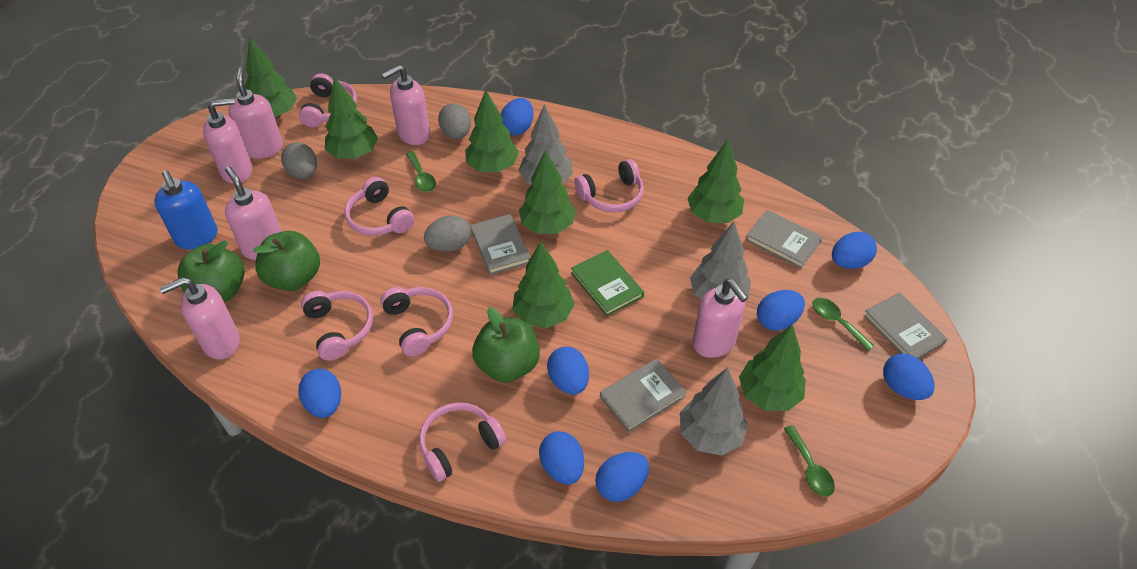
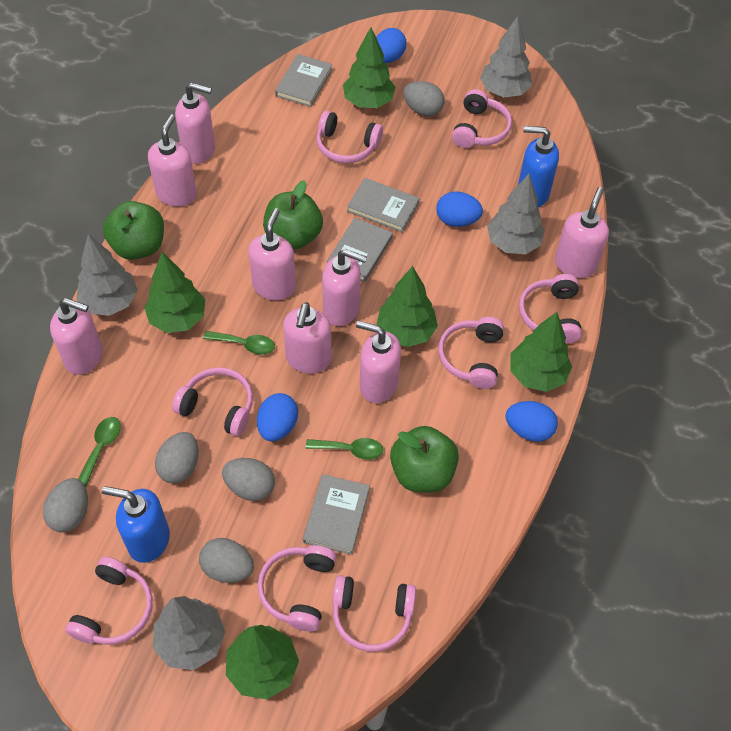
blue egg: 8 -> 4
blue soap dispenser: 1 -> 2
green book: 1 -> 0
green tree: 7 -> 5
grey egg: 3 -> 5
grey tree: 3 -> 4
pink headphones: 6 -> 8
pink soap dispenser: 6 -> 8

